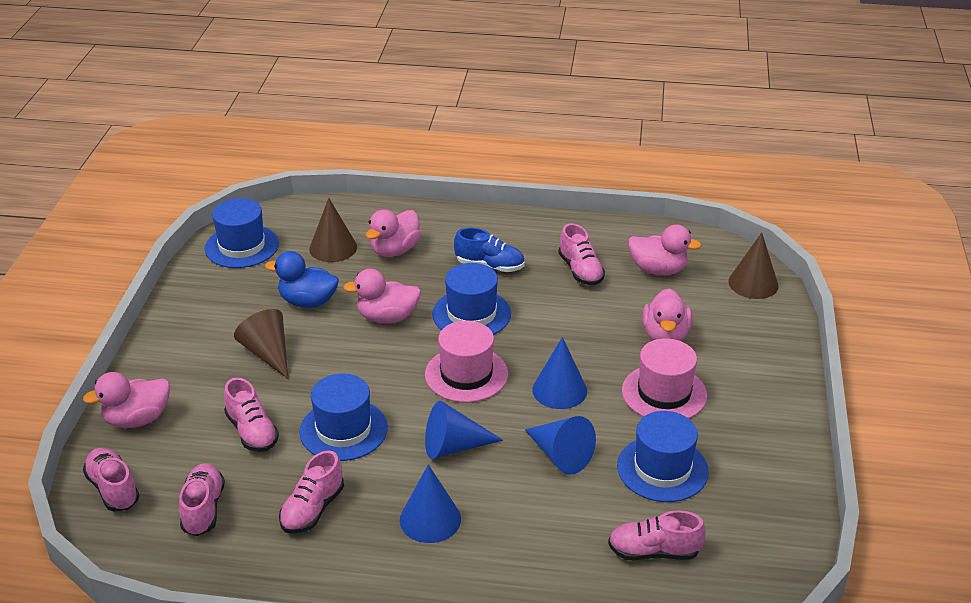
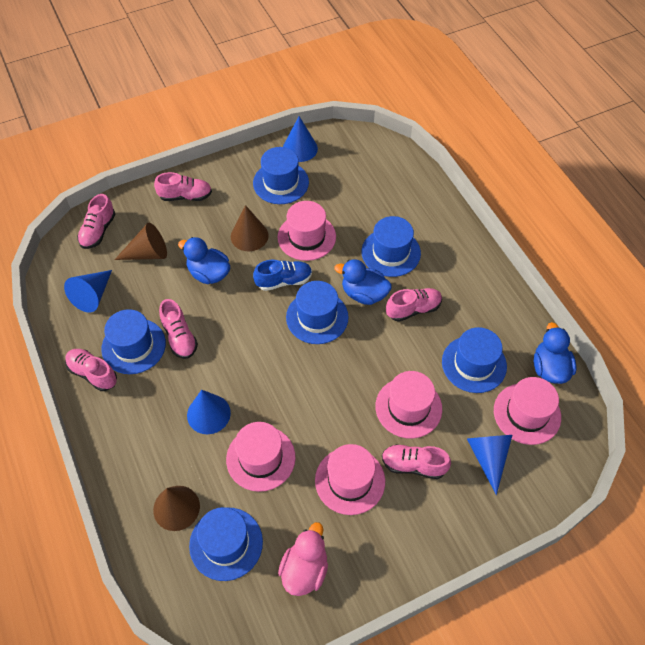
blue duck: 1 -> 3
blue hat: 4 -> 6
pink duck: 5 -> 1
pink hat: 2 -> 5

